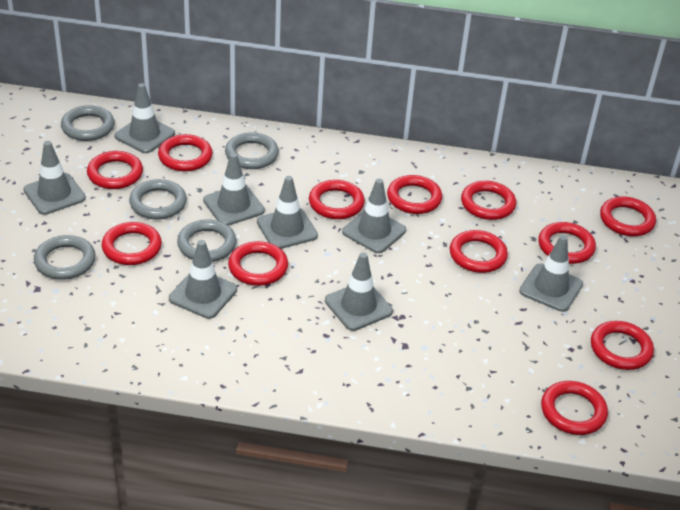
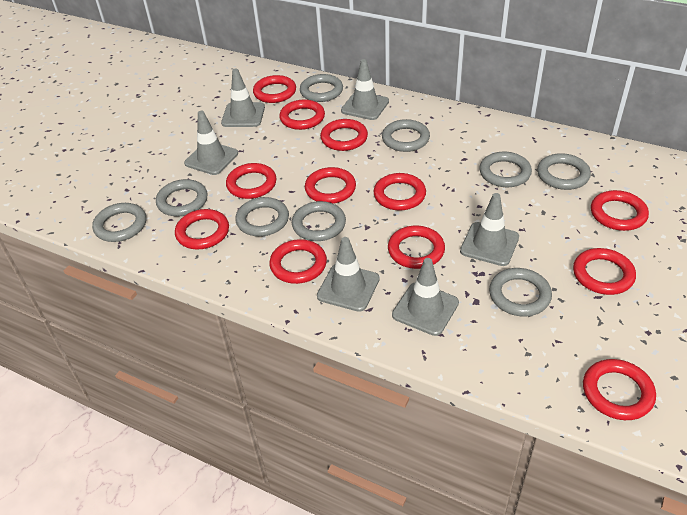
grey ring: 5 -> 9
grey traffic cone: 8 -> 6

